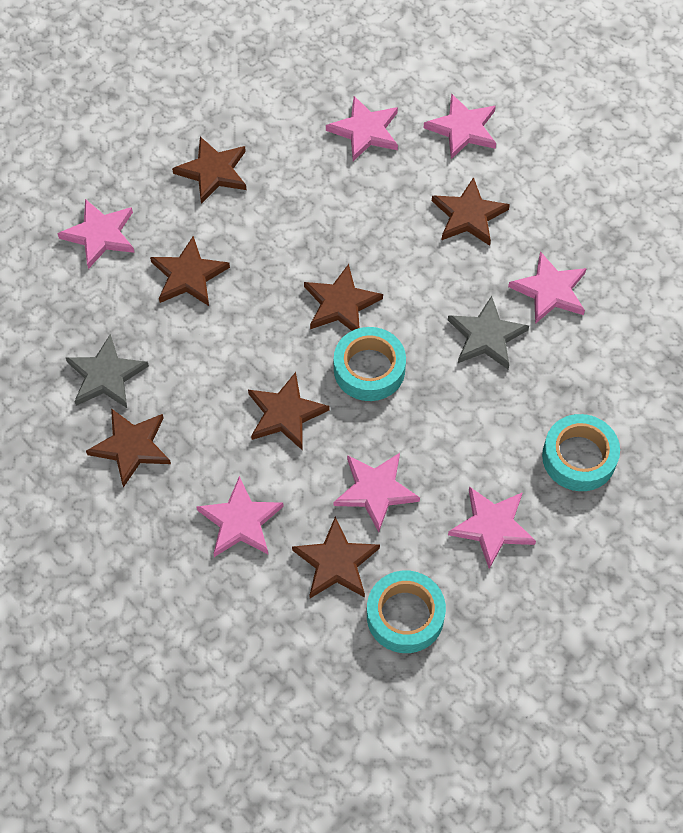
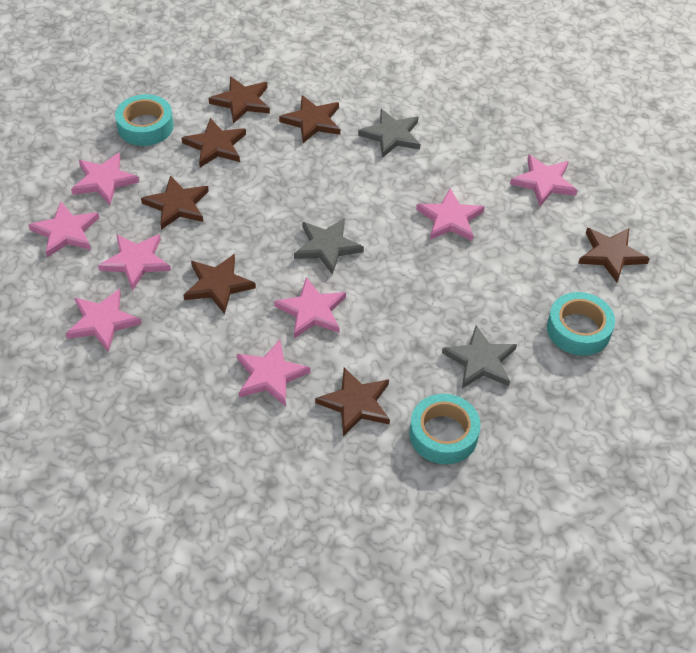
grey star: 2 -> 3
pink star: 7 -> 8

